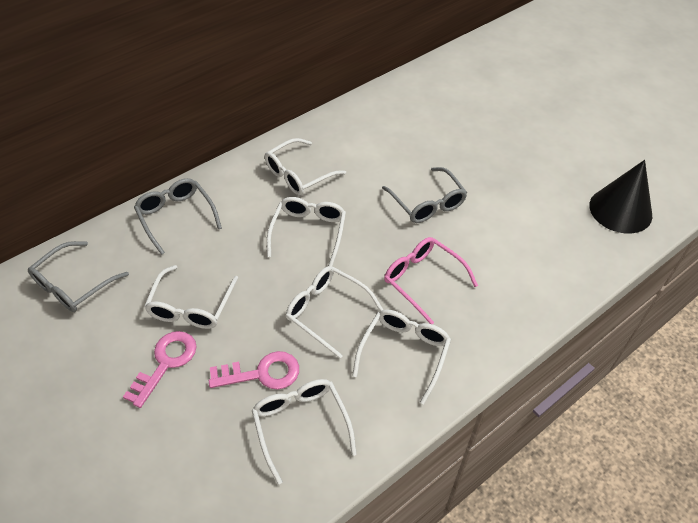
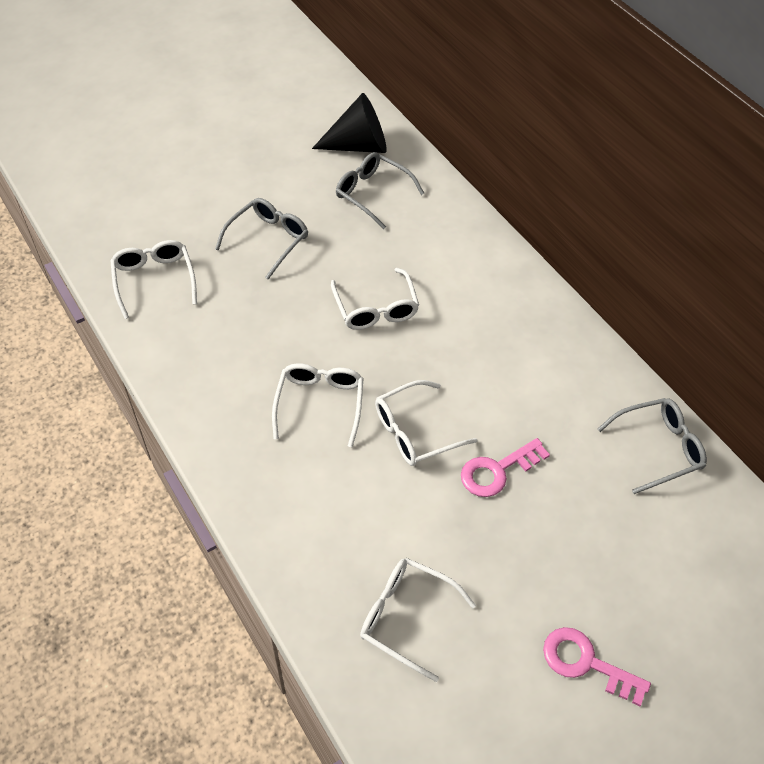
pink glasses: 1 -> 0
white glasses: 6 -> 5

